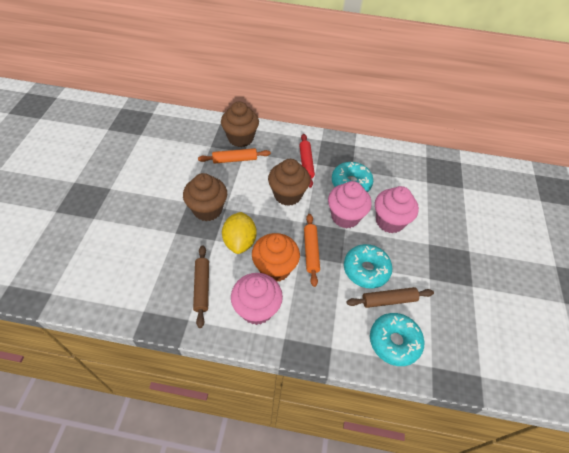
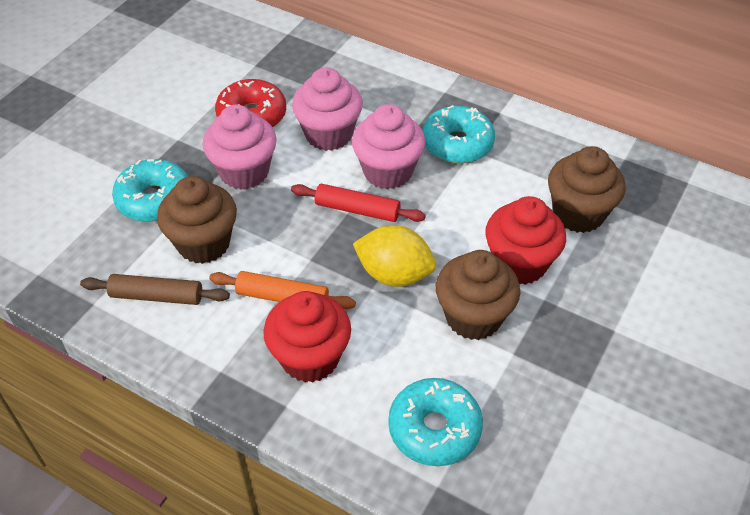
brown rolling pin: 2 -> 1
orange cupcake: 1 -> 0
orange rolling pin: 2 -> 1
red cupcake: 0 -> 2
red donut: 0 -> 1

